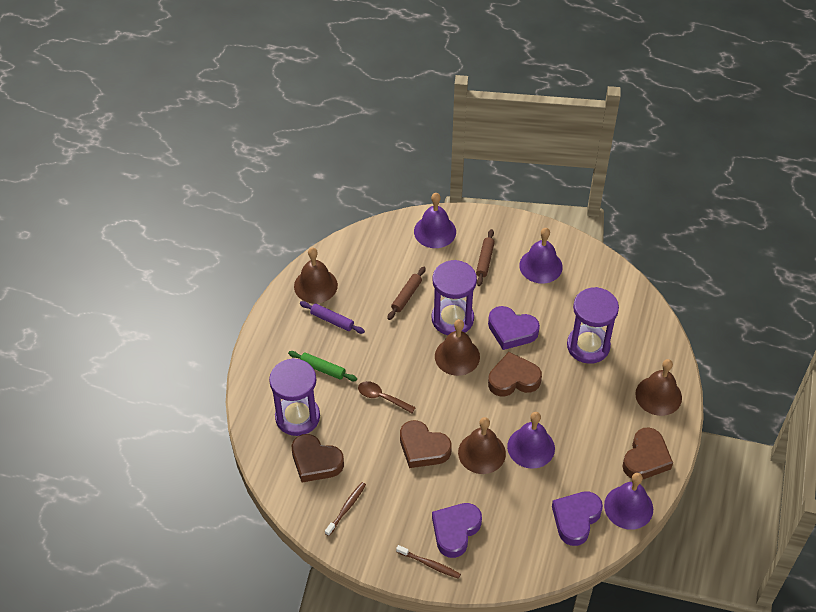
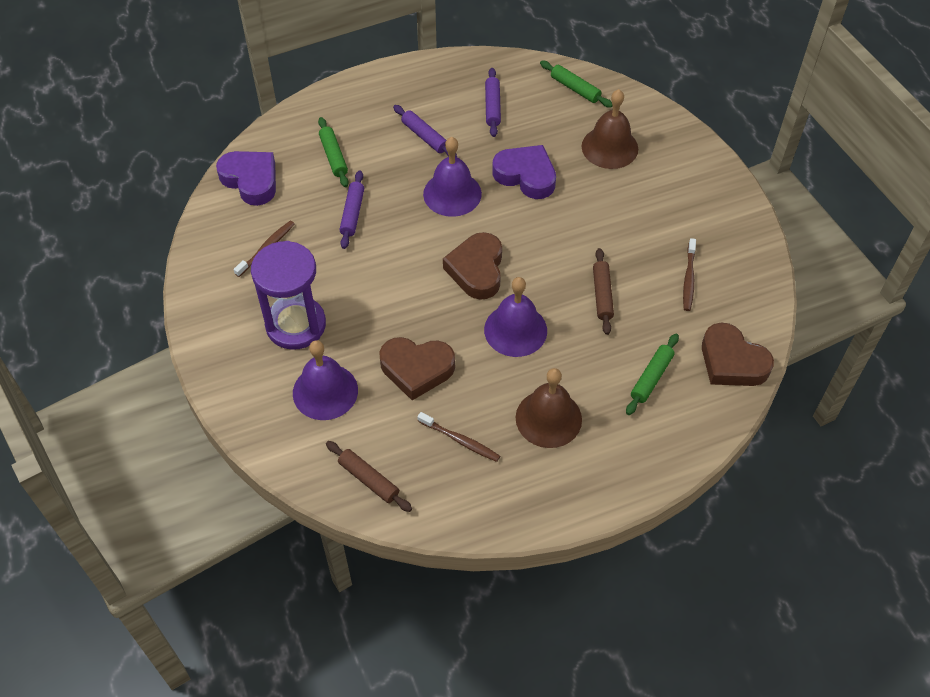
brown bell: 4 -> 2
brown heart: 4 -> 3
brown spoon: 1 -> 0
brown toothbrush: 2 -> 3
green rolling pin: 1 -> 3
purple bell: 4 -> 3
purple heart: 3 -> 2
purple hourglass: 3 -> 1
purple rolling pin: 1 -> 3

